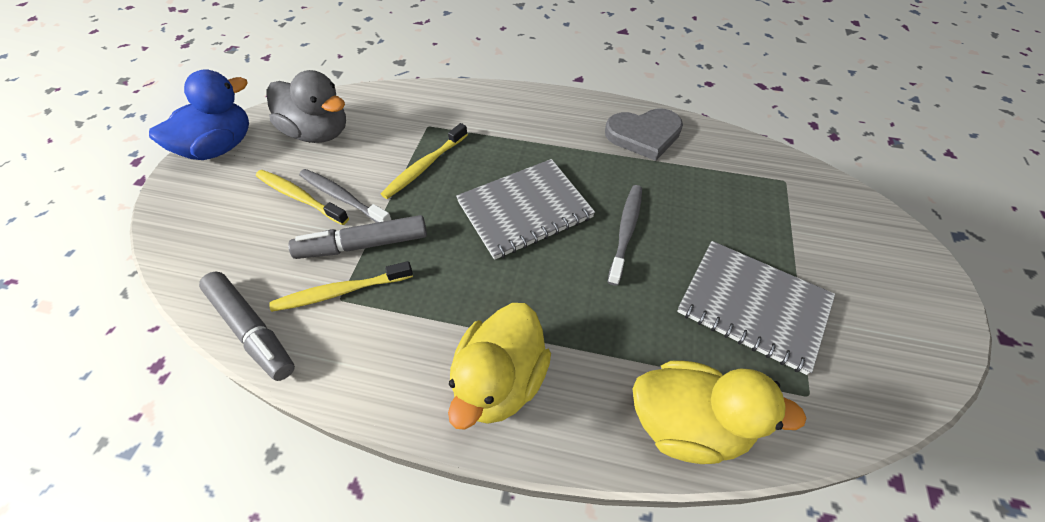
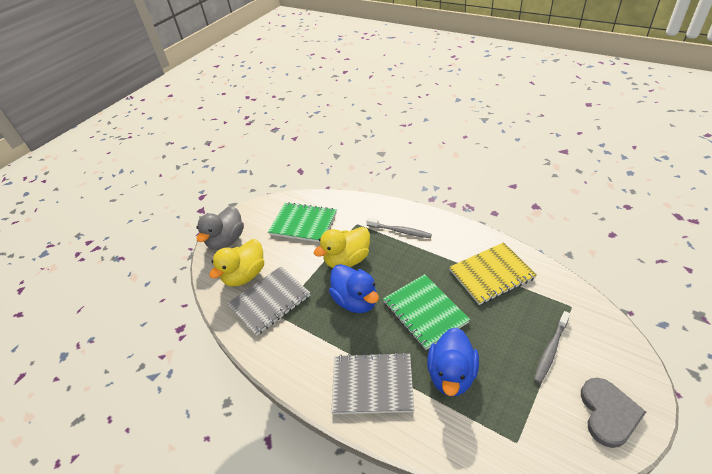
blue duck: 1 -> 2
green notebook: 0 -> 2
grey marker: 2 -> 0
yellow notebook: 0 -> 1
yellow toothbrush: 3 -> 0

